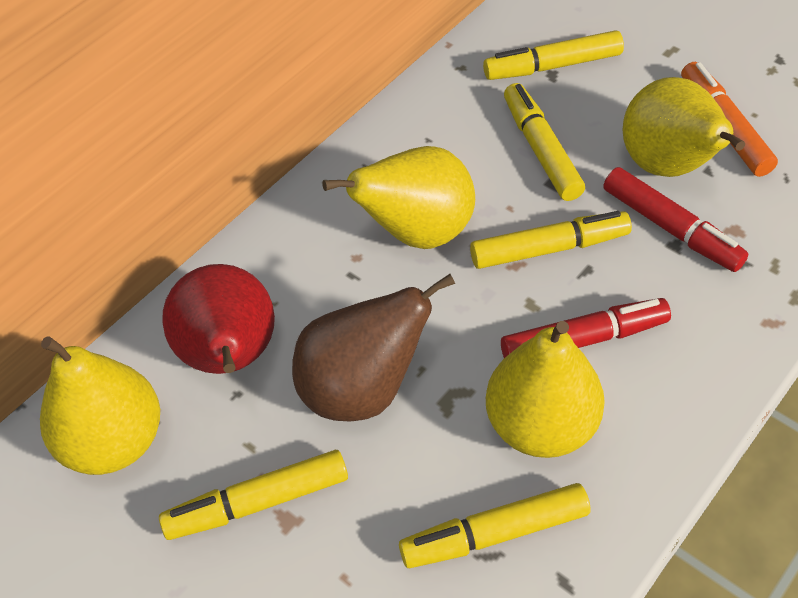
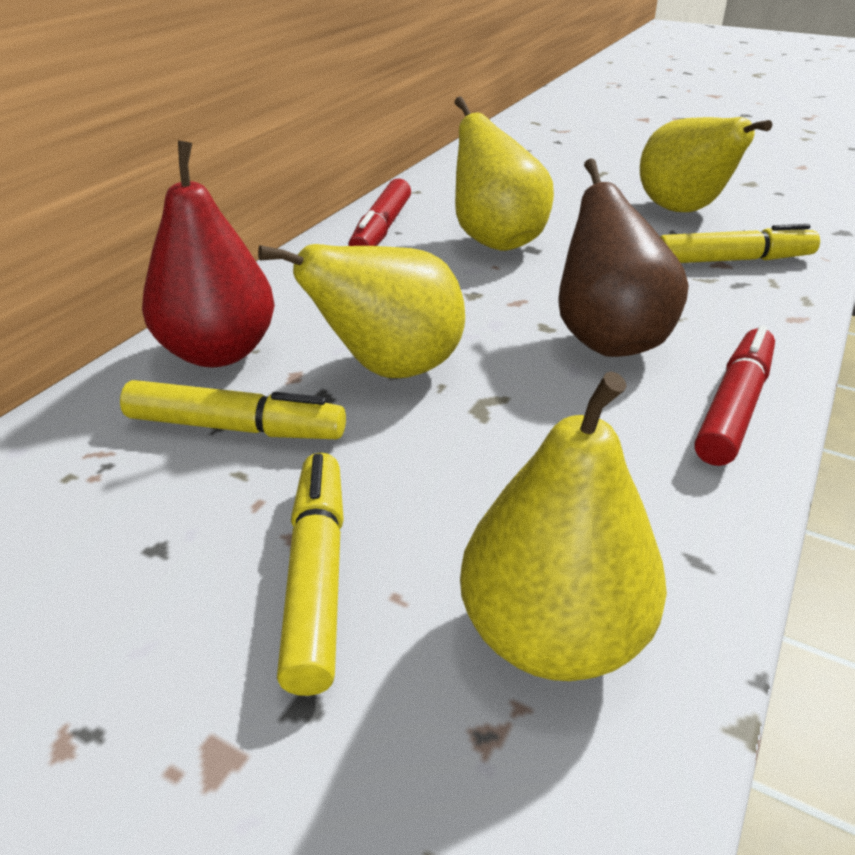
orange marker: 1 -> 0
yellow marker: 5 -> 3

